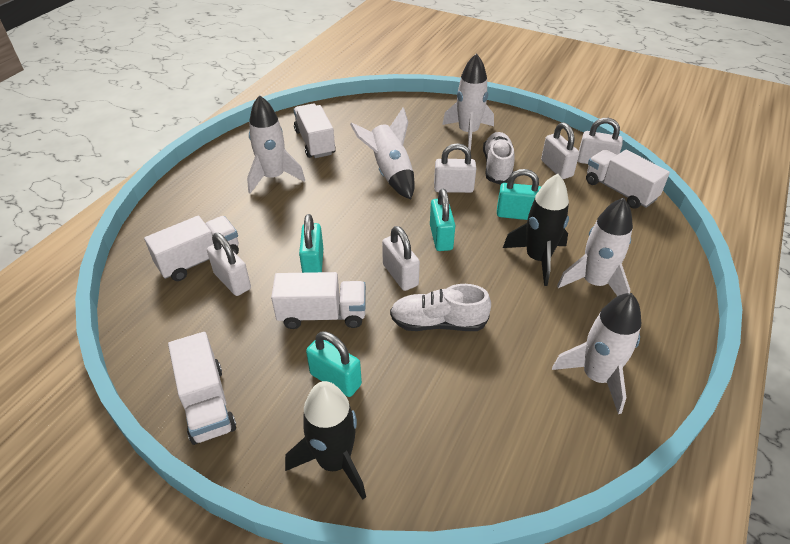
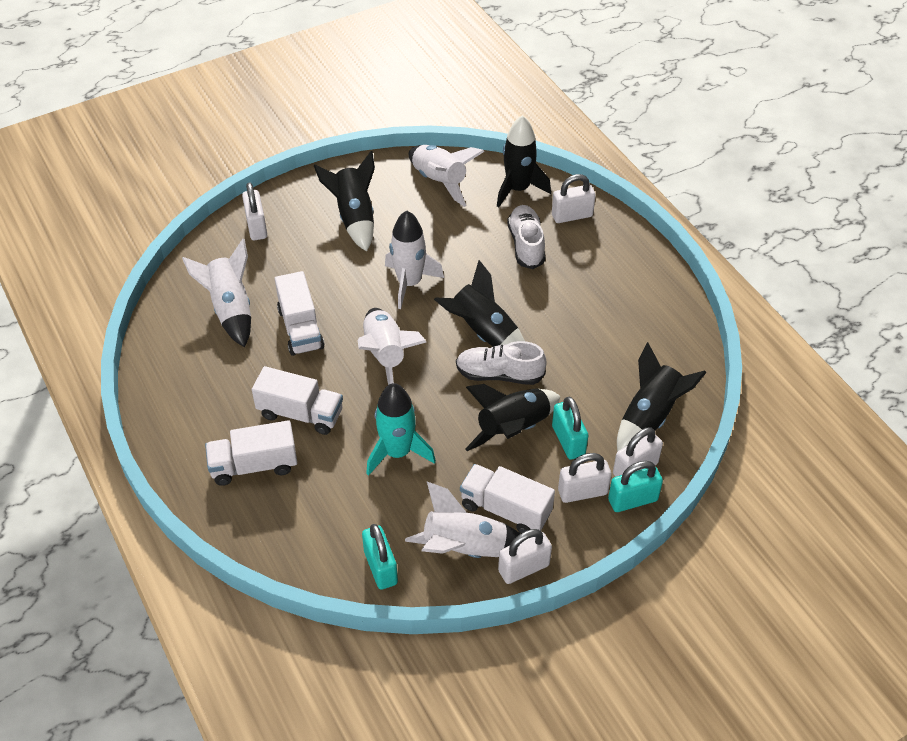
black rocket: 2 -> 5
turquoise padlock: 4 -> 3
turquoise rocket: 0 -> 1
white truck: 5 -> 4

